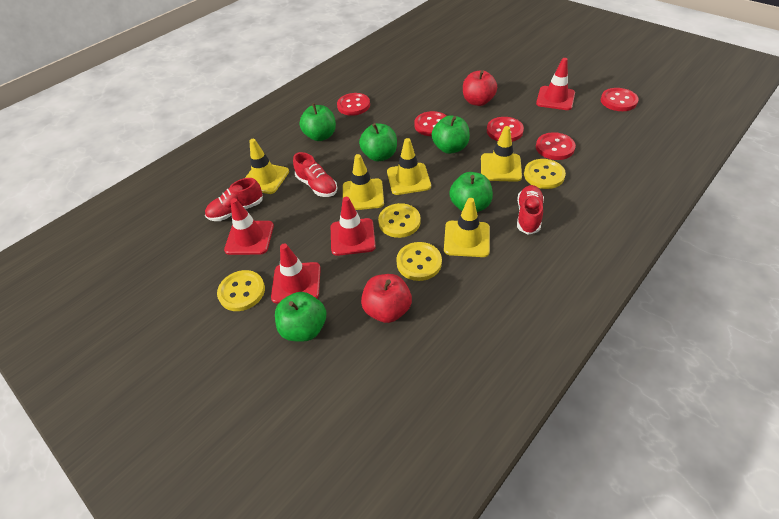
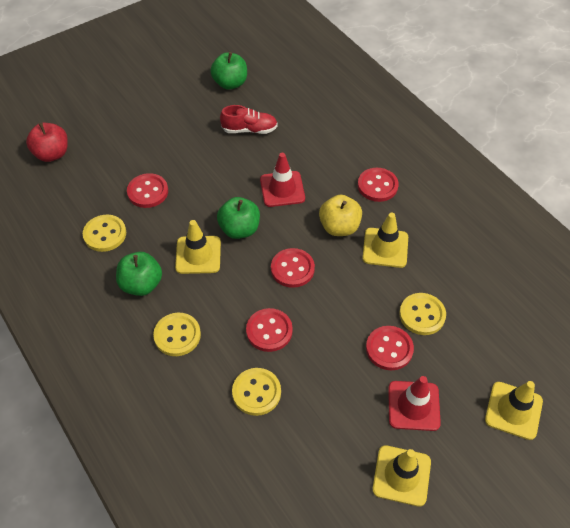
green apple: 5 -> 3
red apple: 2 -> 1
red shoe: 3 -> 1
red traffic cone: 4 -> 2
yellow apple: 0 -> 1
yellow traffic cone: 5 -> 4

